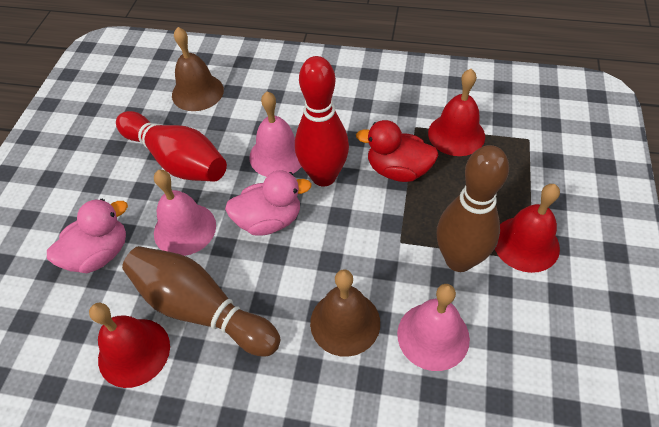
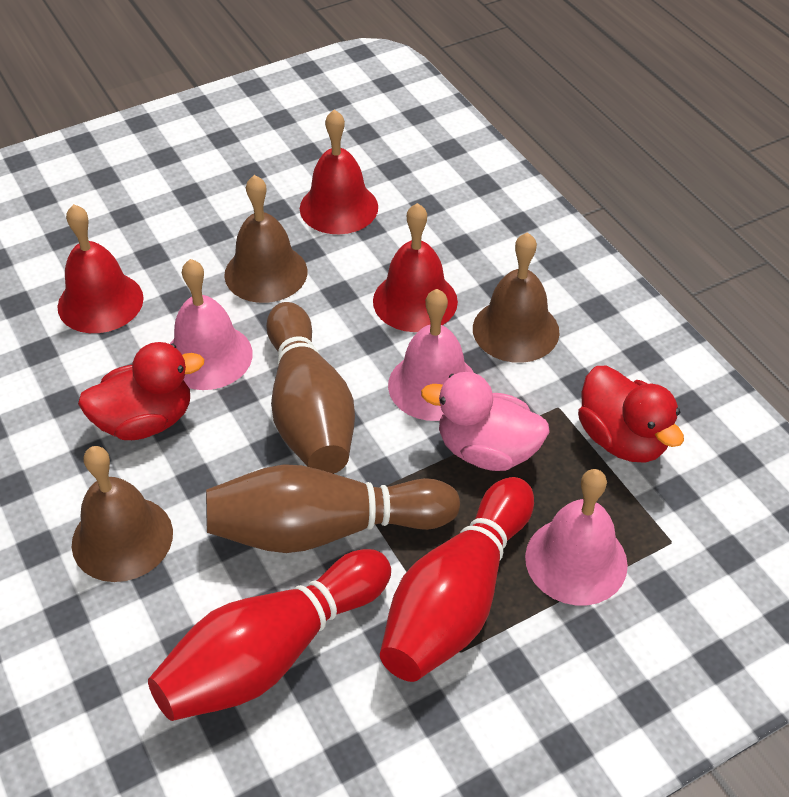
brown bell: 2 -> 3
pink duck: 2 -> 1
red duck: 1 -> 2

